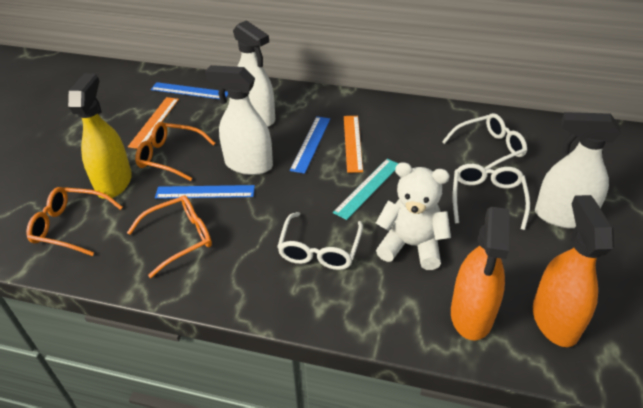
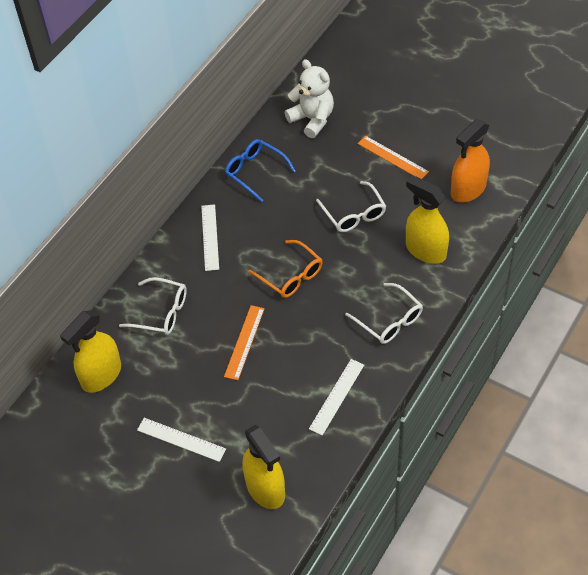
blue glasses: 0 -> 1
blue ruler: 3 -> 0
orange glasses: 3 -> 1
orange spray bottle: 2 -> 1
turquoise ruler: 1 -> 0
white ruler: 0 -> 3
white spray bottle: 3 -> 0
yellow spray bottle: 1 -> 3

